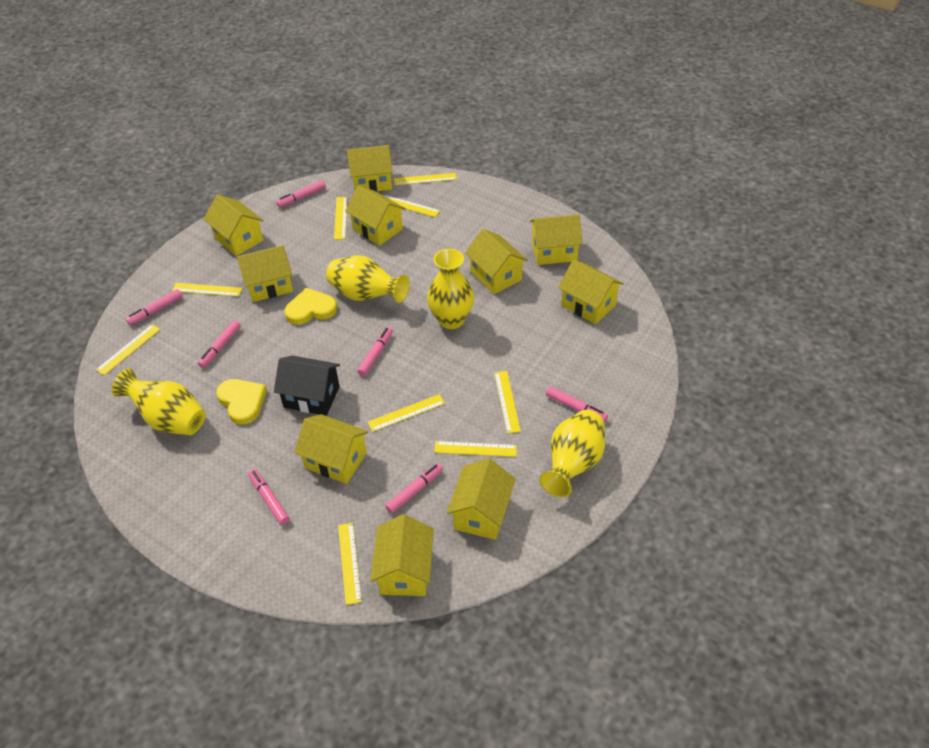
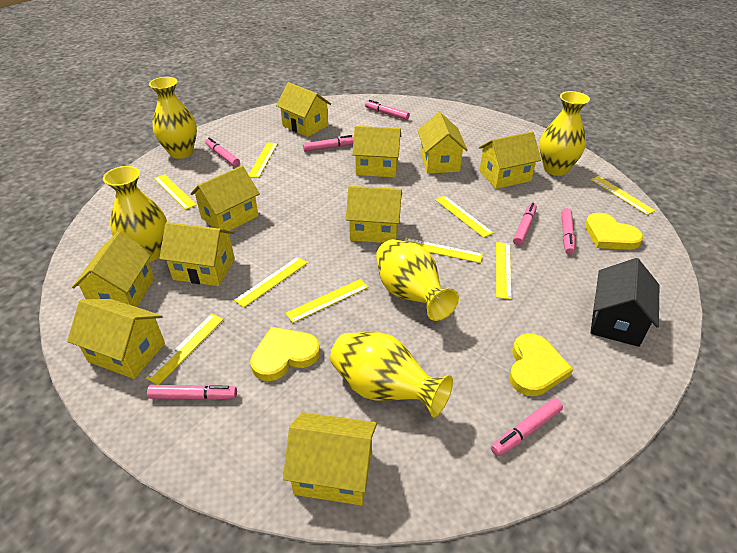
yellow heart: 2 -> 3
yellow vase: 4 -> 5

